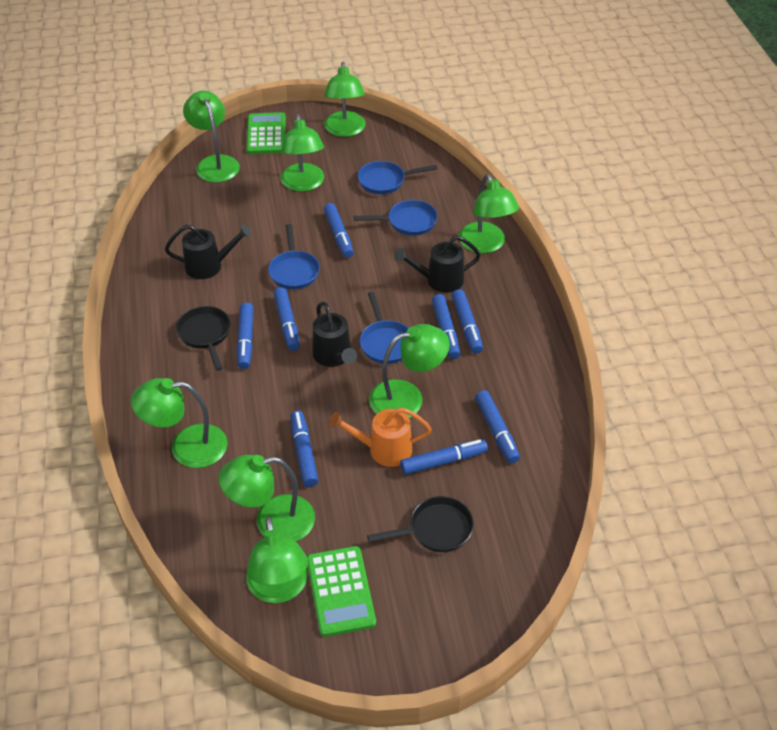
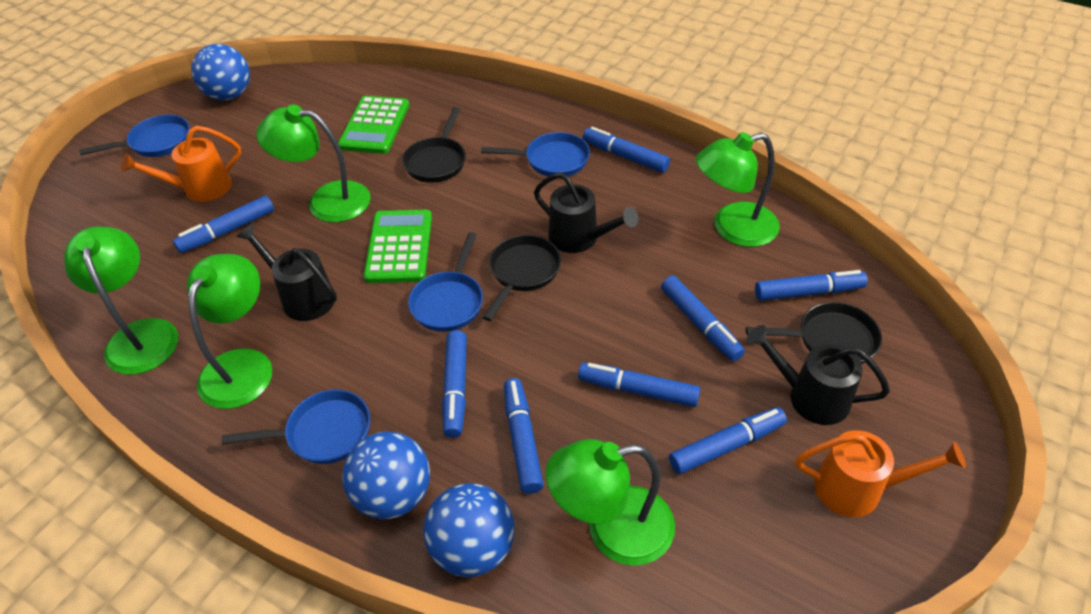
black pan: 2 -> 3
blue ball: 0 -> 3
green lamp: 8 -> 5
orange watering can: 1 -> 2

